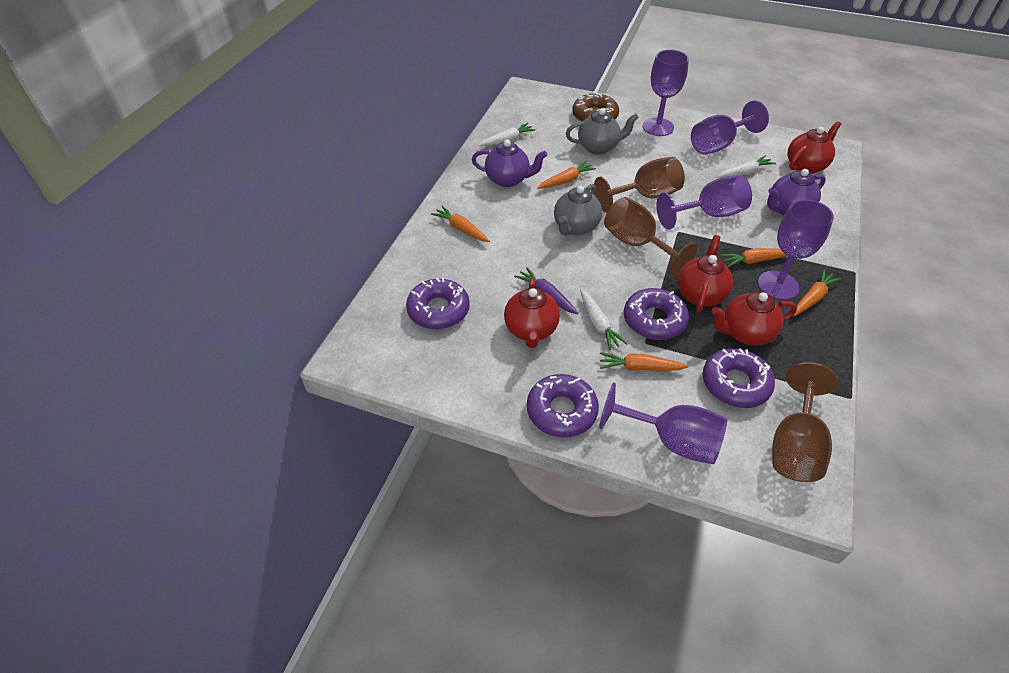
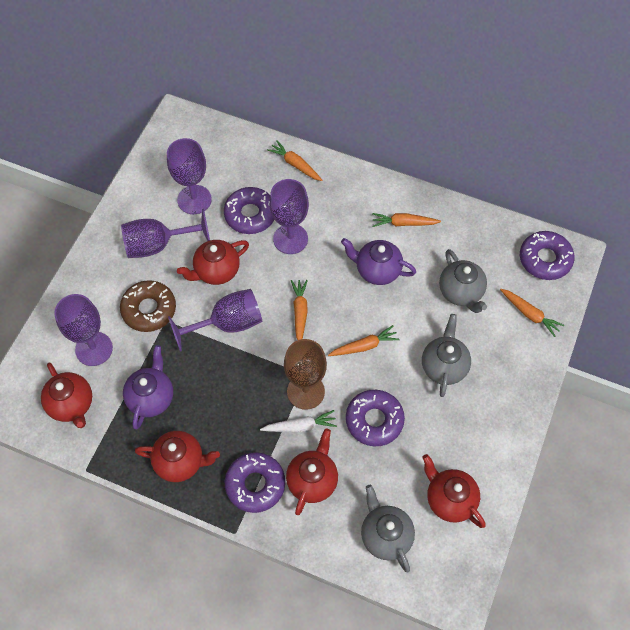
brown goblet: 3 -> 1
grey teapot: 2 -> 3
purple carrot: 1 -> 0
red teapot: 4 -> 5
white carrot: 3 -> 1

